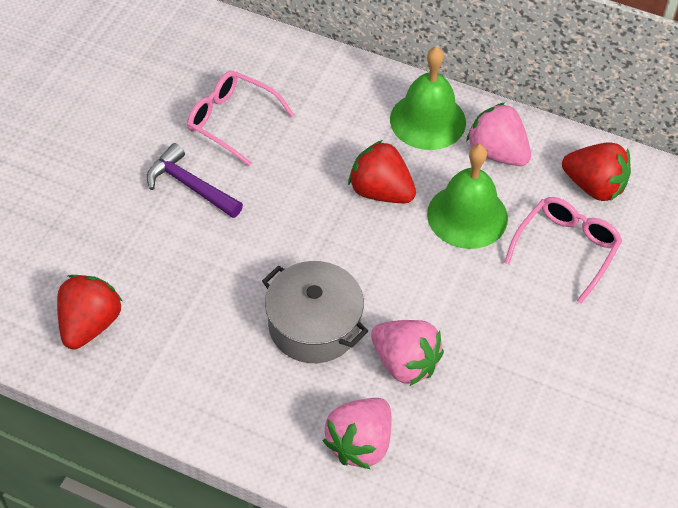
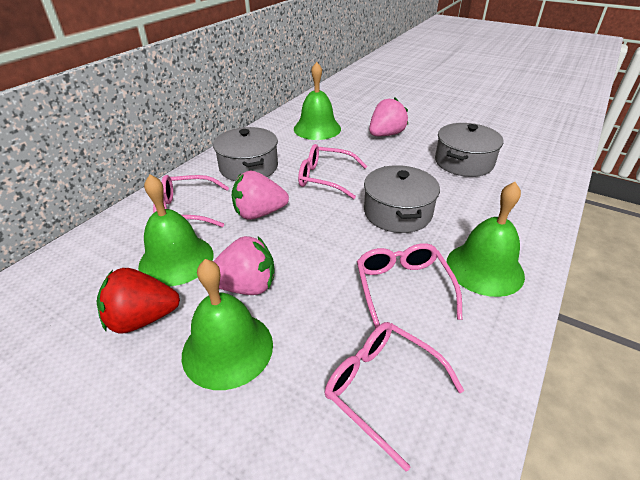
green bell: 2 -> 4
grey pot: 1 -> 3
pink glasses: 2 -> 4
purple hammer: 1 -> 0
red strawberry: 3 -> 1

